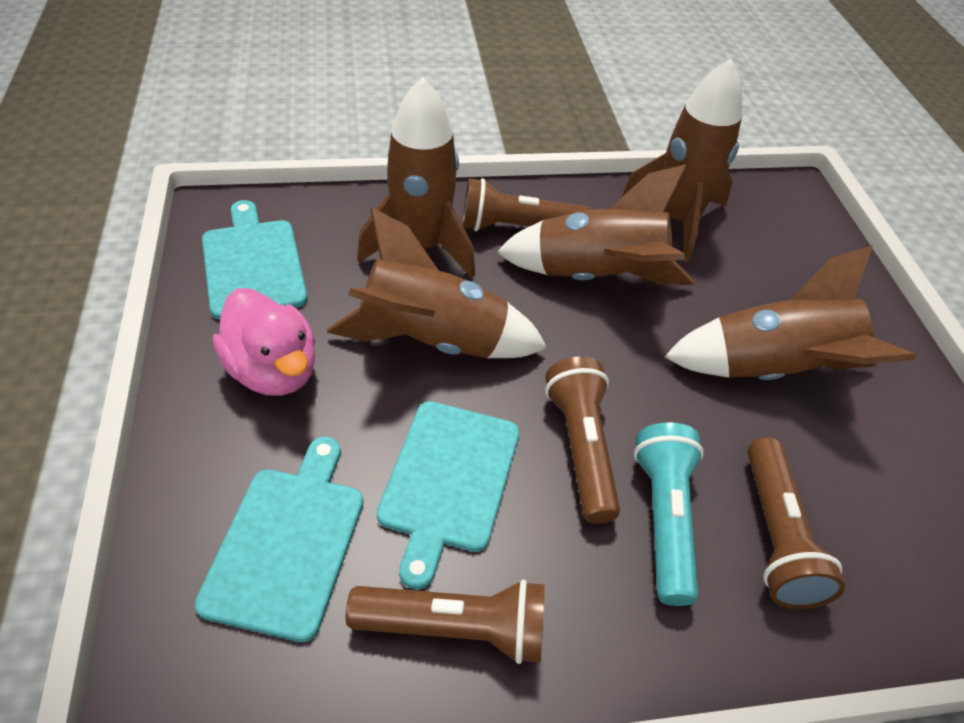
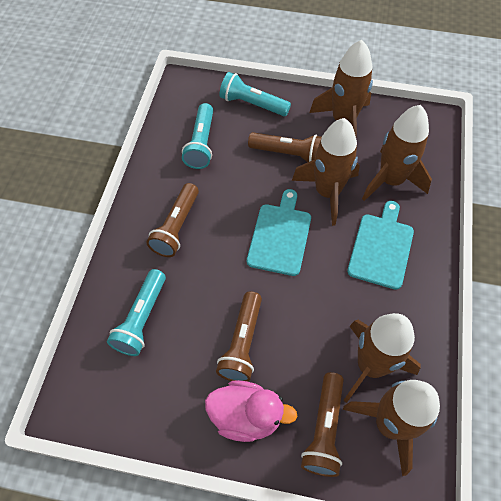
turquoise cutting board: 3 -> 2
turquoise flashlight: 1 -> 3

